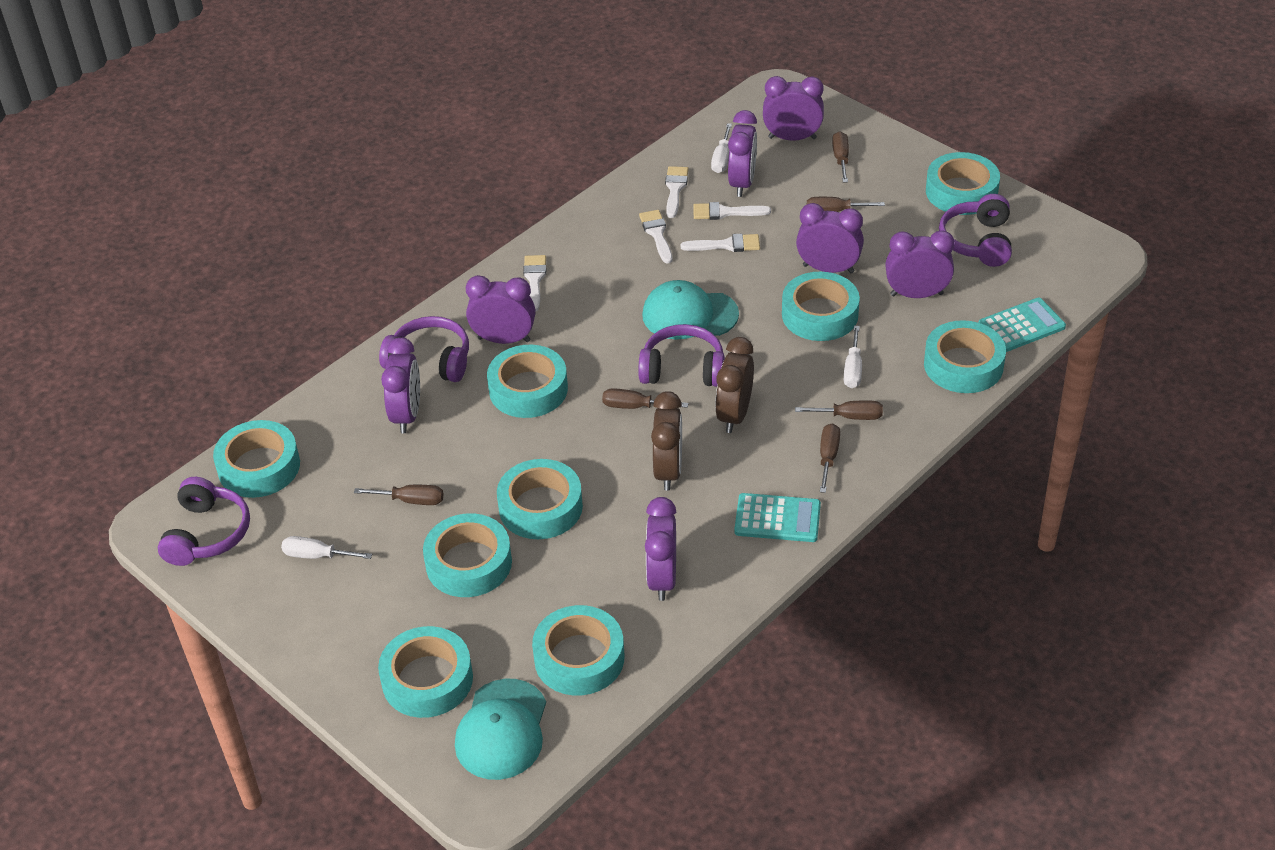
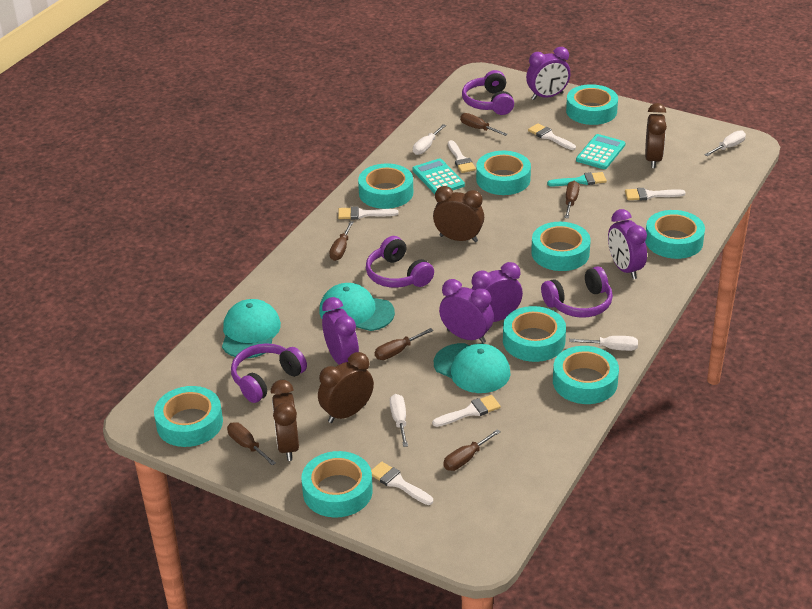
brown clock: 2 -> 4
purple clock: 7 -> 5
turquoise brush: 0 -> 1
turquoise cap: 2 -> 3
white brush: 5 -> 6
white screwdriver: 3 -> 4

